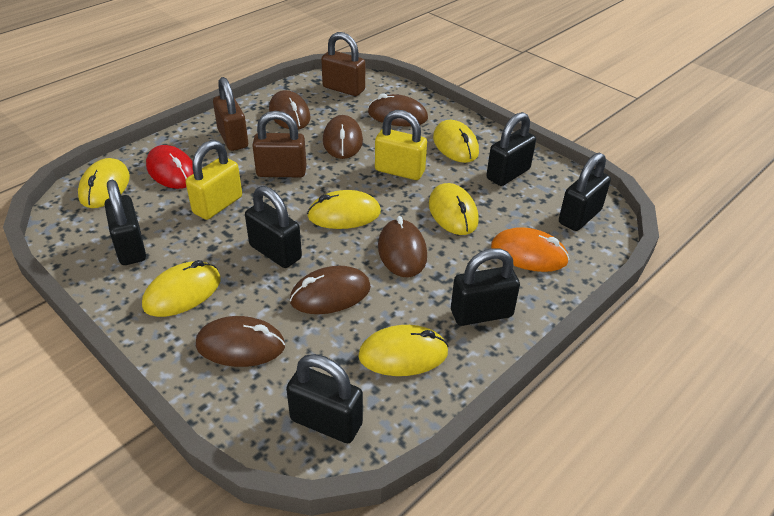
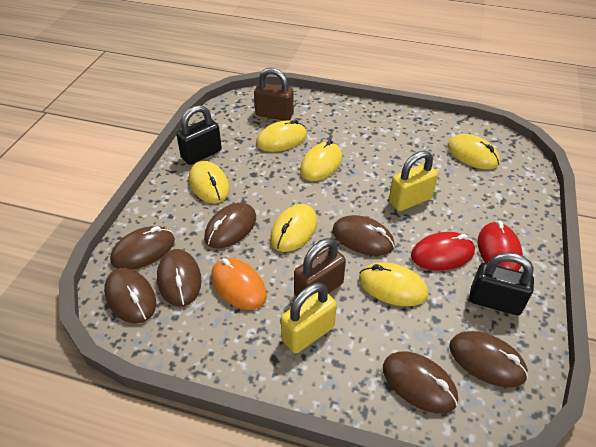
black padlock: 6 -> 2
brown mouse: 6 -> 7
brown padlock: 3 -> 2
red mouse: 1 -> 2

